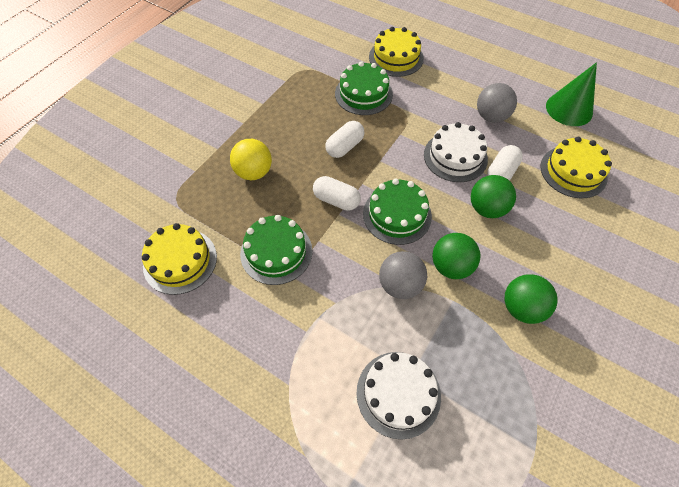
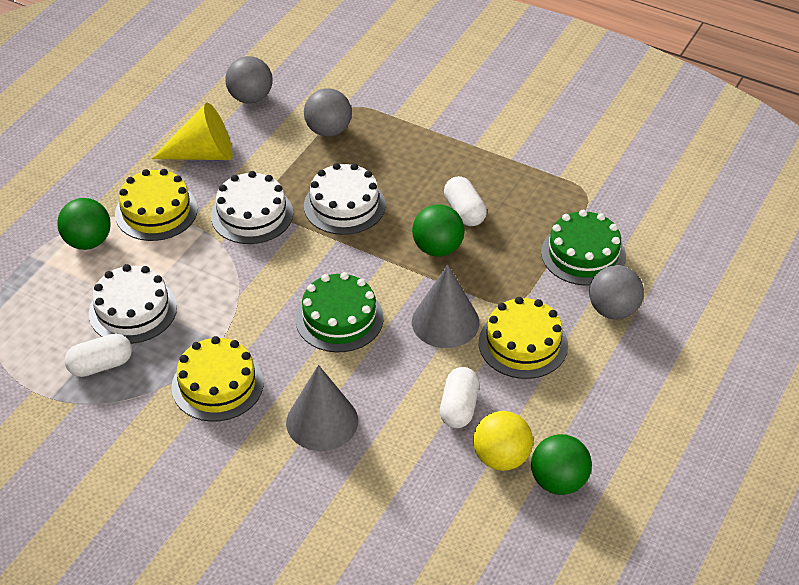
green cake: 3 -> 2
green cone: 1 -> 0
grey ball: 2 -> 3
grey cone: 0 -> 2
white cake: 2 -> 3
yellow cone: 0 -> 1

